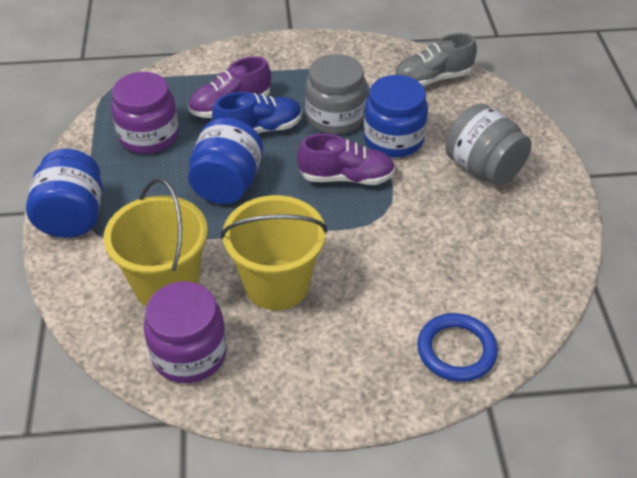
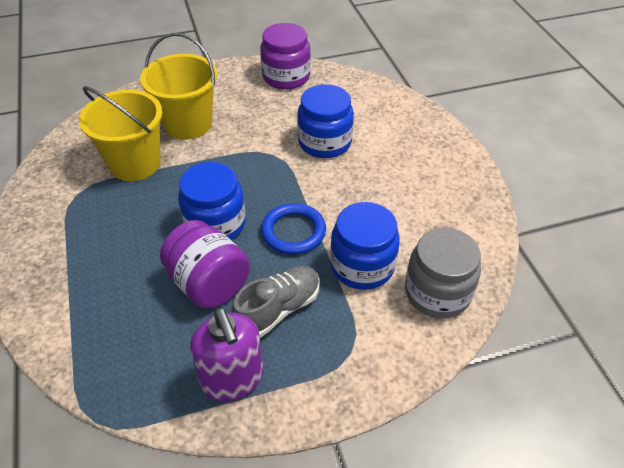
blue shoe: 1 -> 0
grey jar: 2 -> 1
purple shoe: 2 -> 0
purple soap dispenser: 0 -> 1

